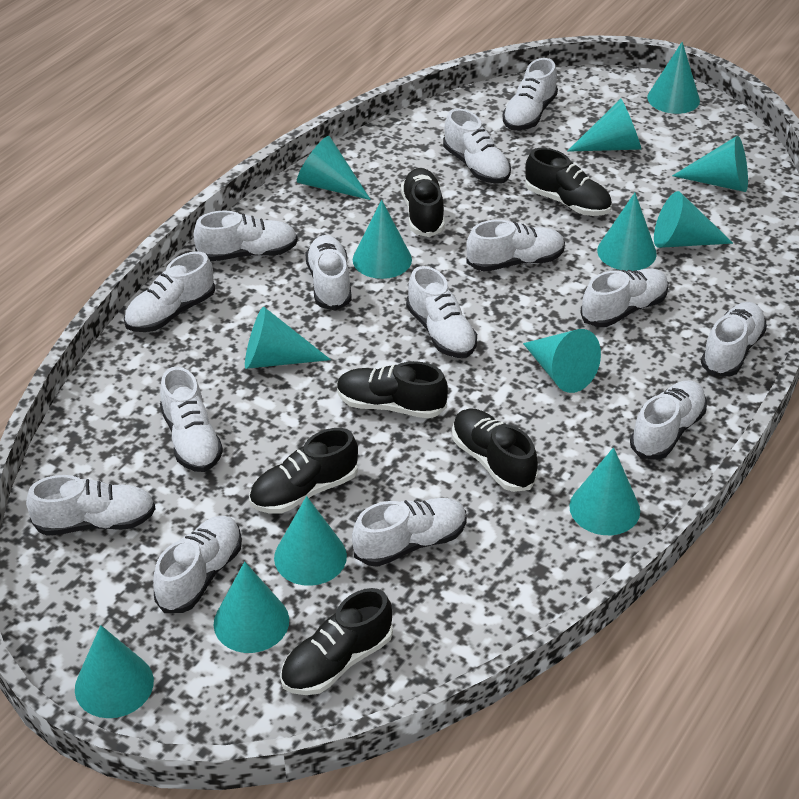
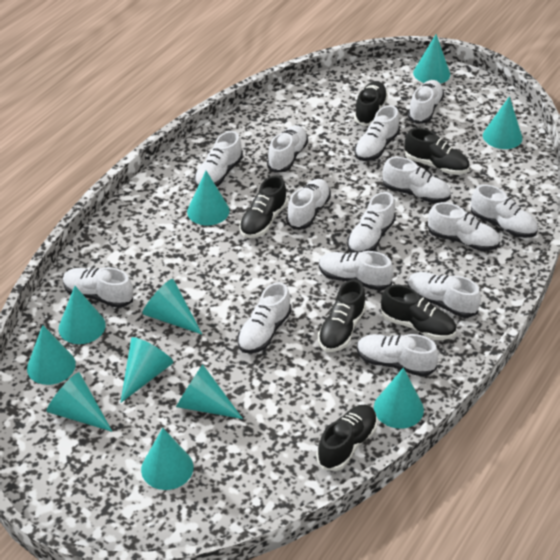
turquoise cone: 13 -> 11

